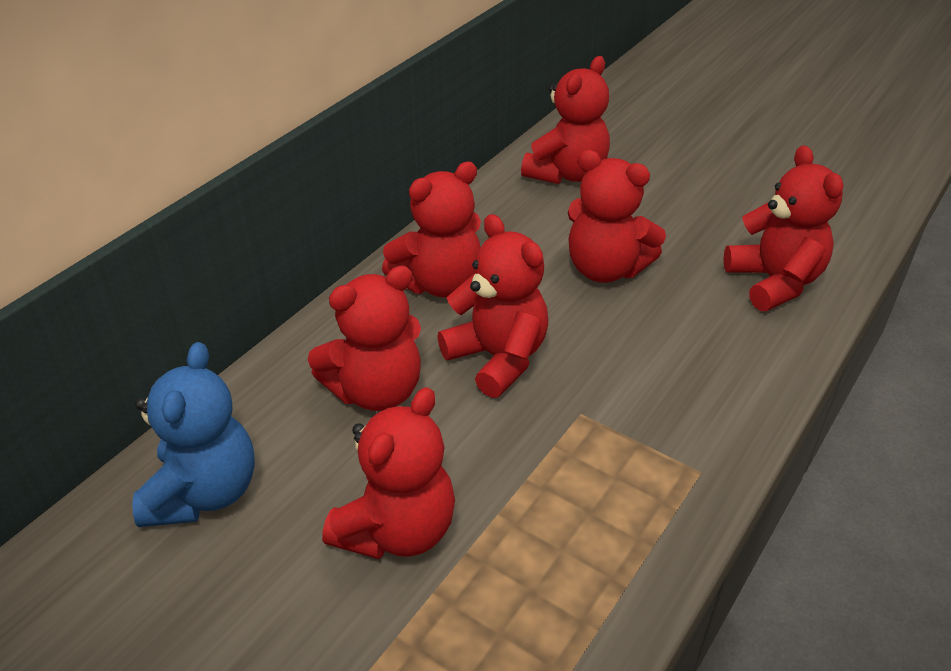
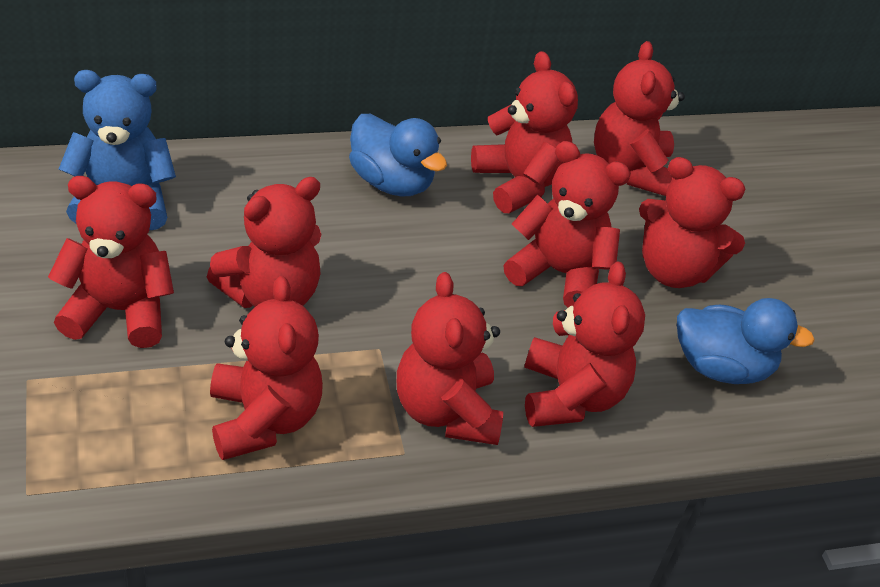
blue duck: 0 -> 2
red teddy bear: 7 -> 9

